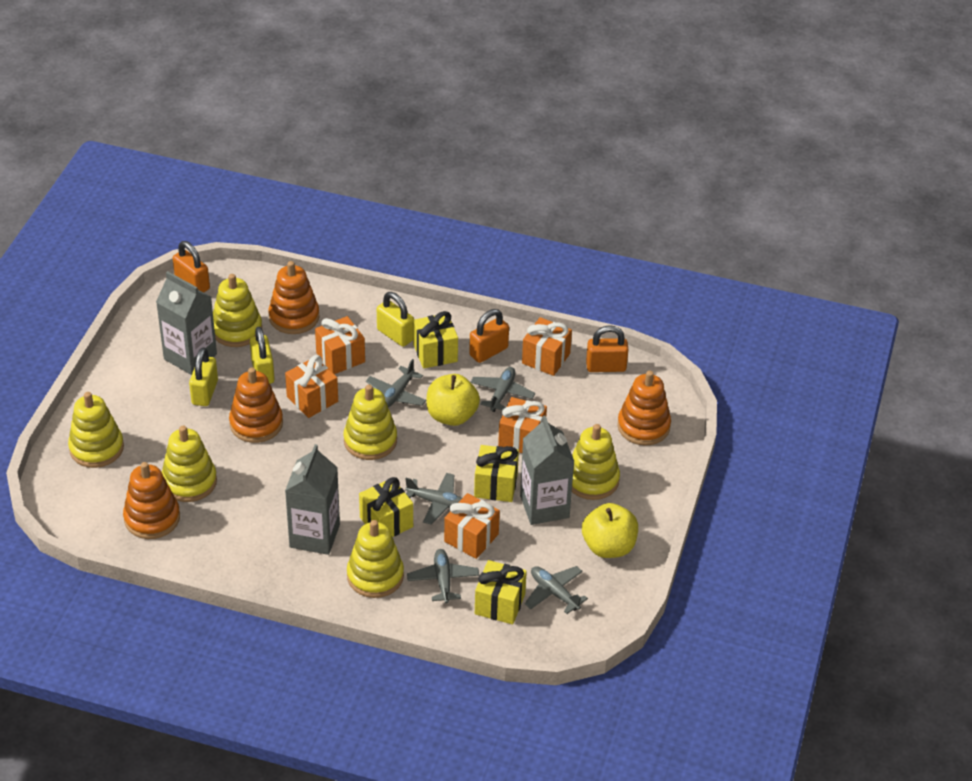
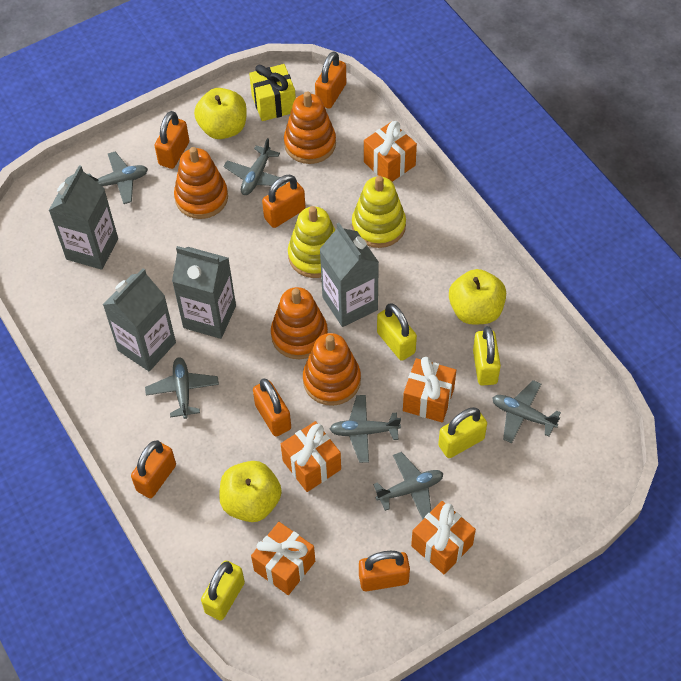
grey carton: 3 -> 4
grey plane: 5 -> 6
orange padlock: 3 -> 6
yellow apple: 2 -> 3
yellow gift: 4 -> 1
yellow padlock: 3 -> 4
yellow stacking toy: 6 -> 2

